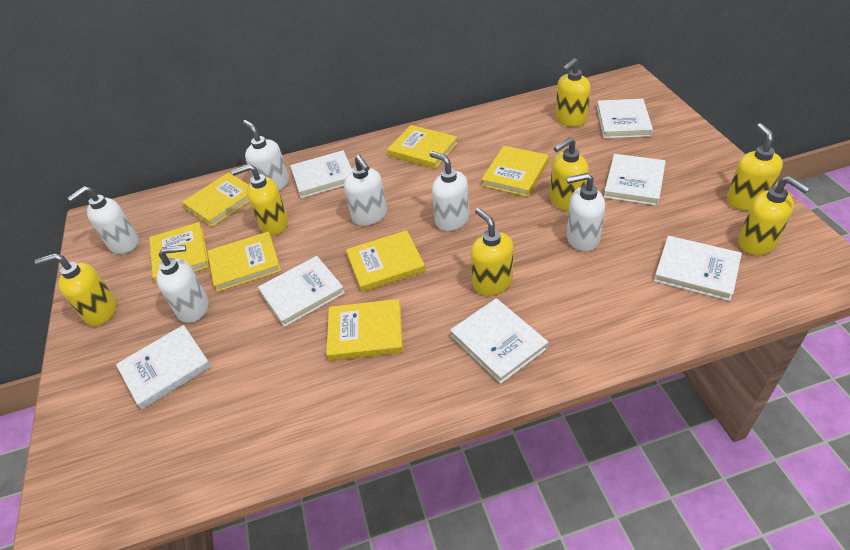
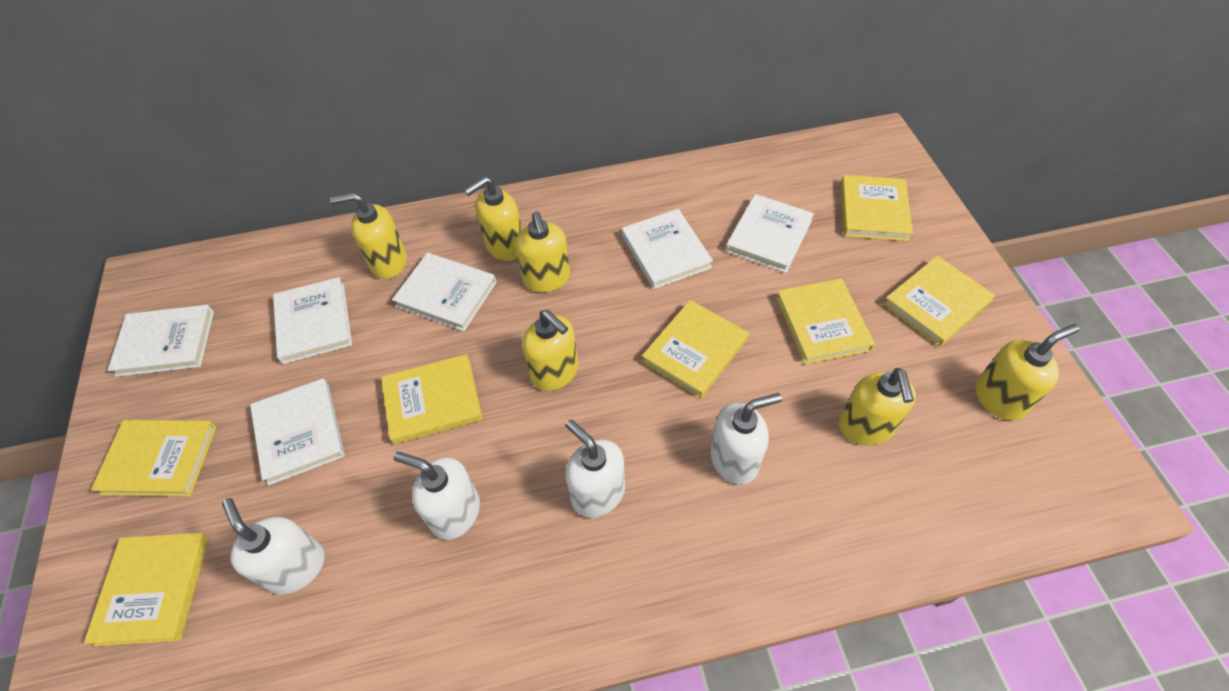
white book: 7 -> 6
white soap dispenser: 6 -> 4
yellow soap dispenser: 7 -> 6

